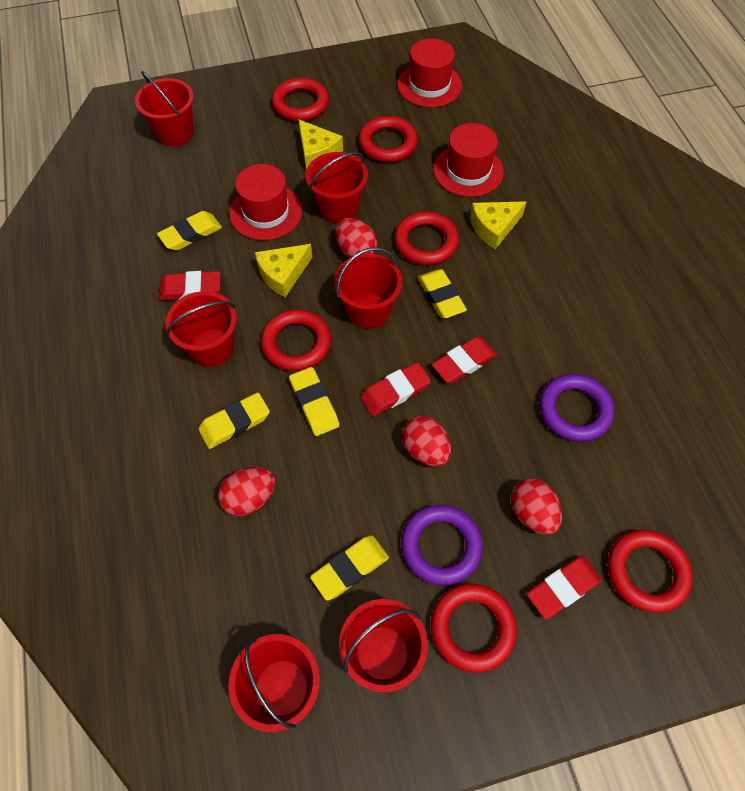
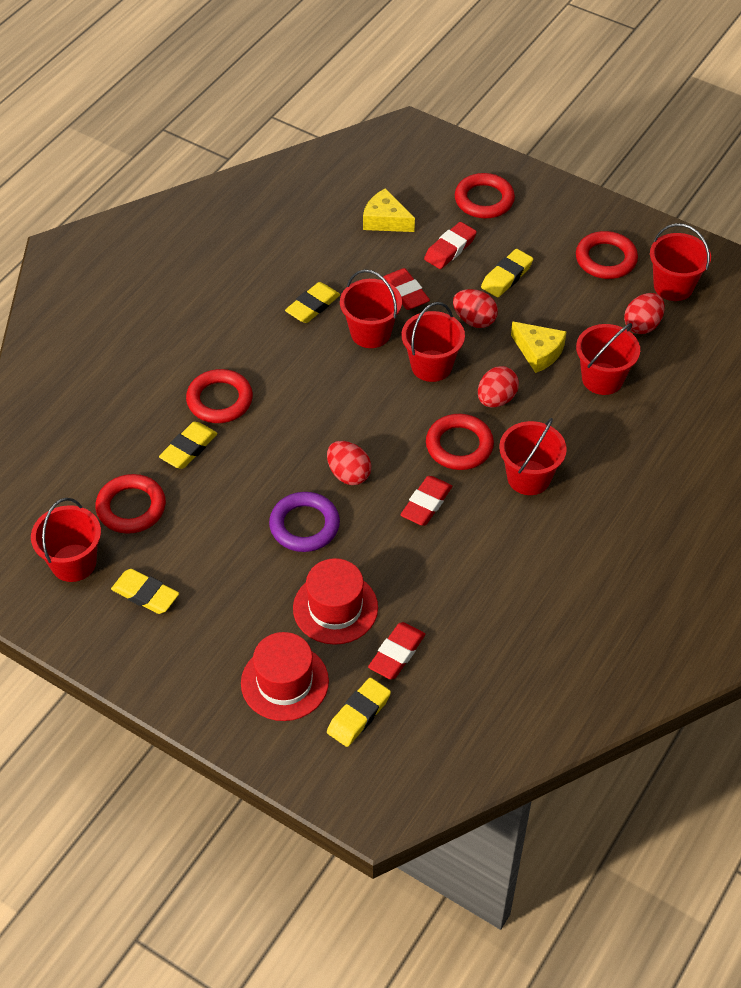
purple ring: 2 -> 1
red hat: 3 -> 2
red ring: 6 -> 5
yellow cheese: 3 -> 2

